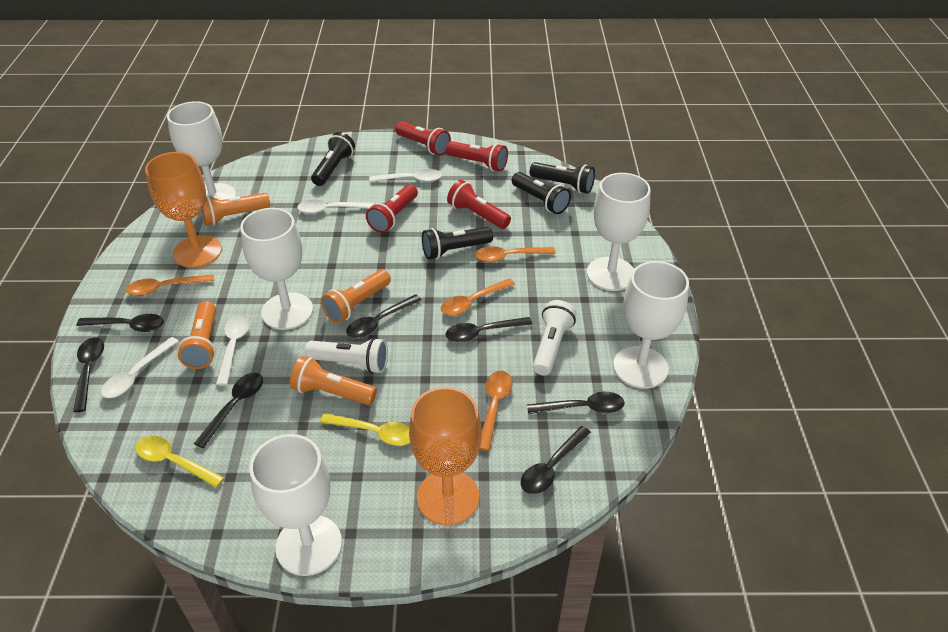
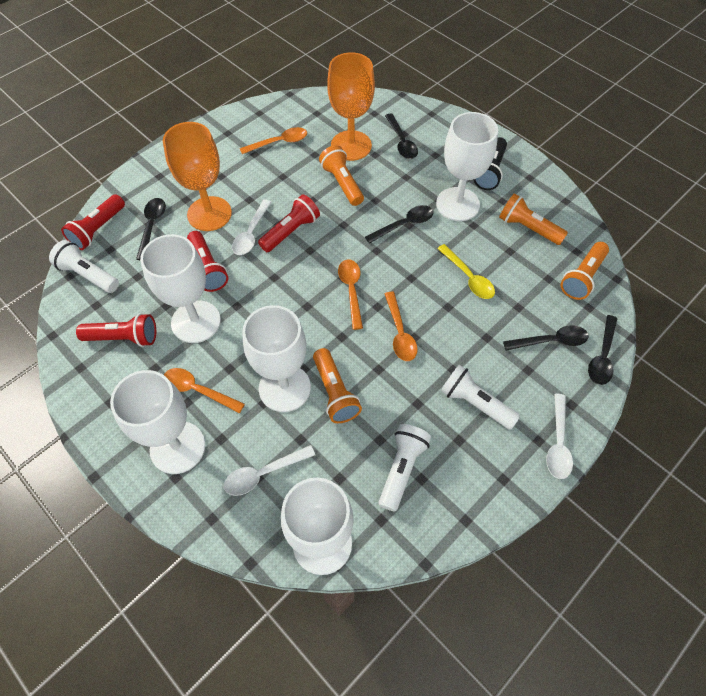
black flashlight: 4 -> 1
black spoon: 7 -> 5
white flashlight: 2 -> 3
white spoon: 4 -> 3
yellow spoon: 2 -> 1

